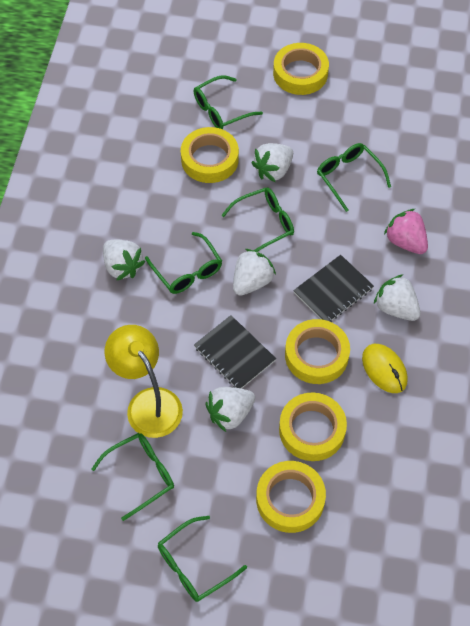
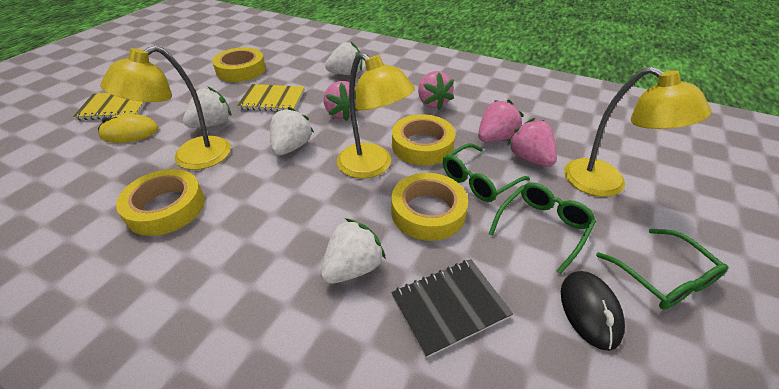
black mouse: 0 -> 1
black notebook: 2 -> 1
green glasses: 6 -> 3
pink strawberry: 1 -> 4
white strawberry: 5 -> 4
yellow lamp: 1 -> 3
yellow notebook: 0 -> 2
yellow tape: 5 -> 4

